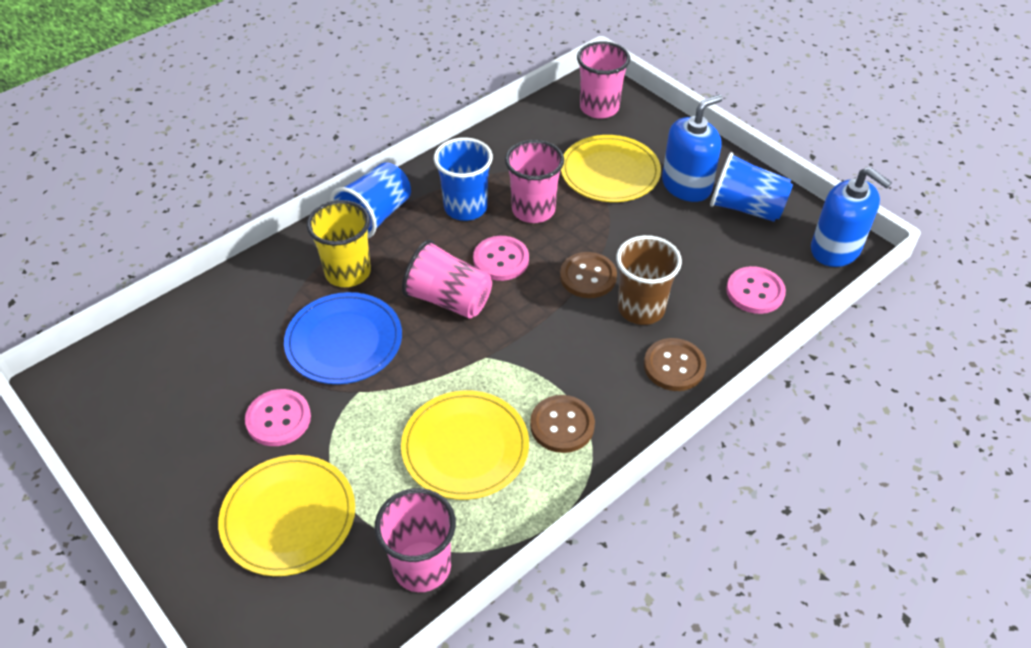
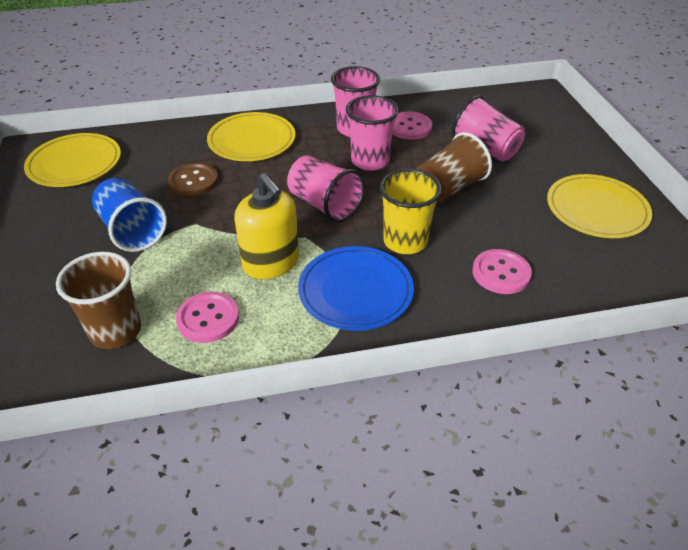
blue cup: 3 -> 1
blue soap dispenser: 2 -> 0
brown button: 3 -> 1
brown cup: 1 -> 2
yellow soap dispenser: 0 -> 1

